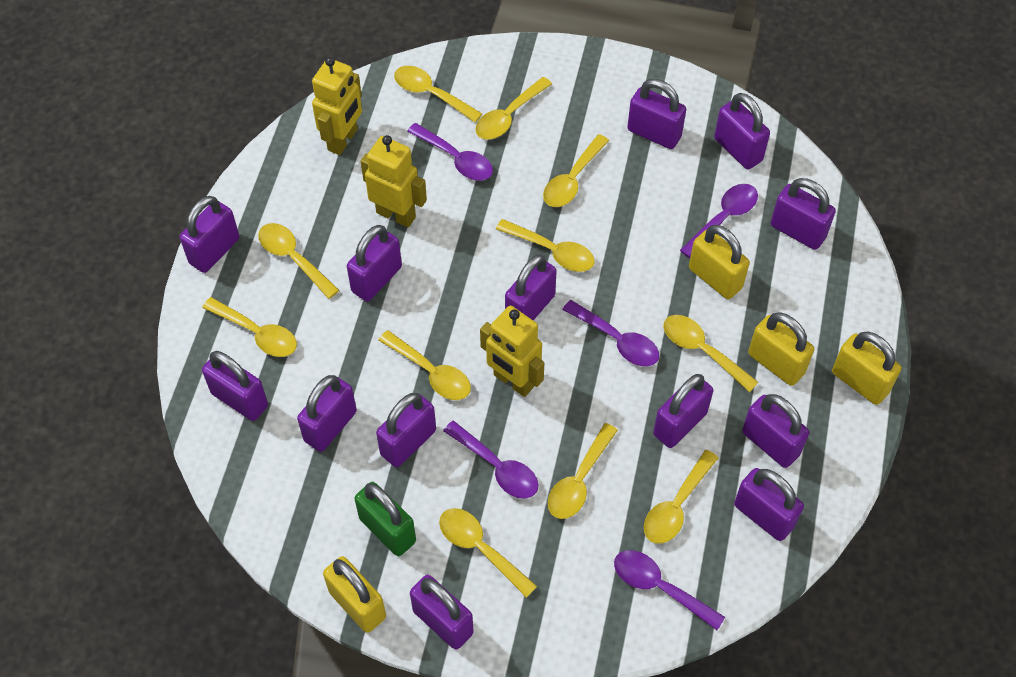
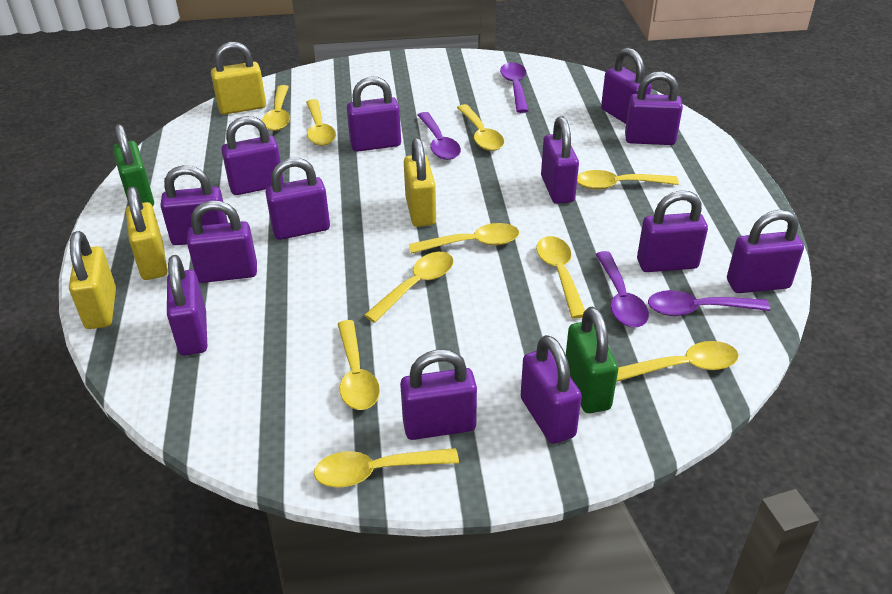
green padlock: 1 -> 2
purple spoon: 5 -> 4
yellow robot: 3 -> 0
yellow spoon: 11 -> 10

